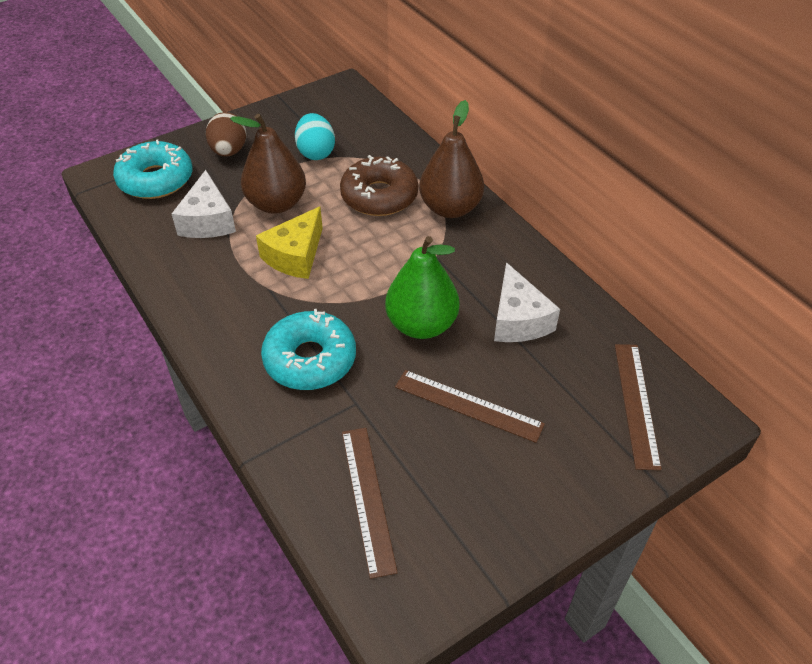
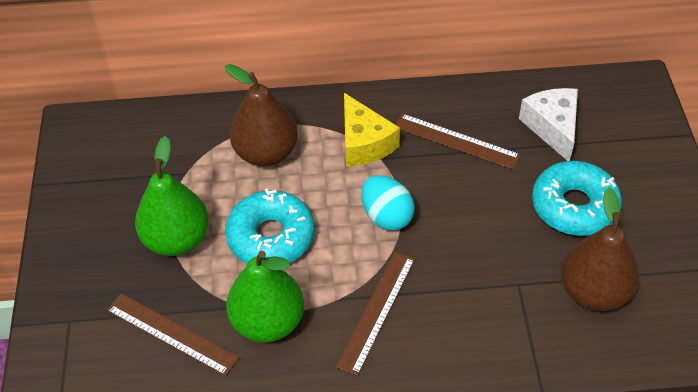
brown donut: 1 -> 0
brown egg: 1 -> 0
green pear: 1 -> 2
white cheese: 2 -> 1

